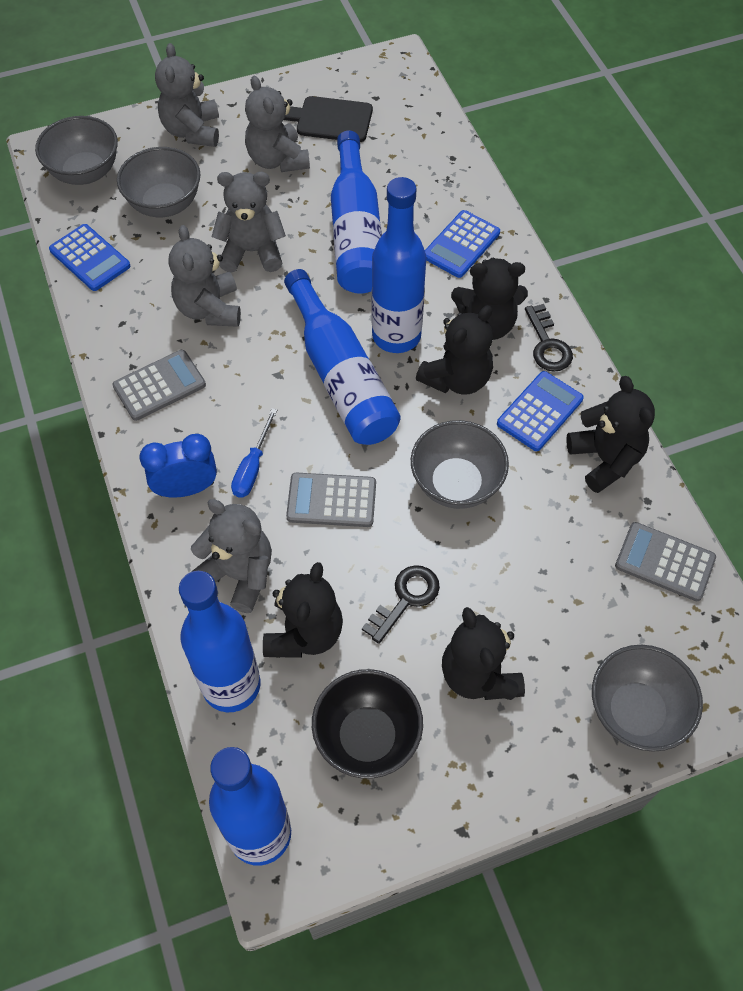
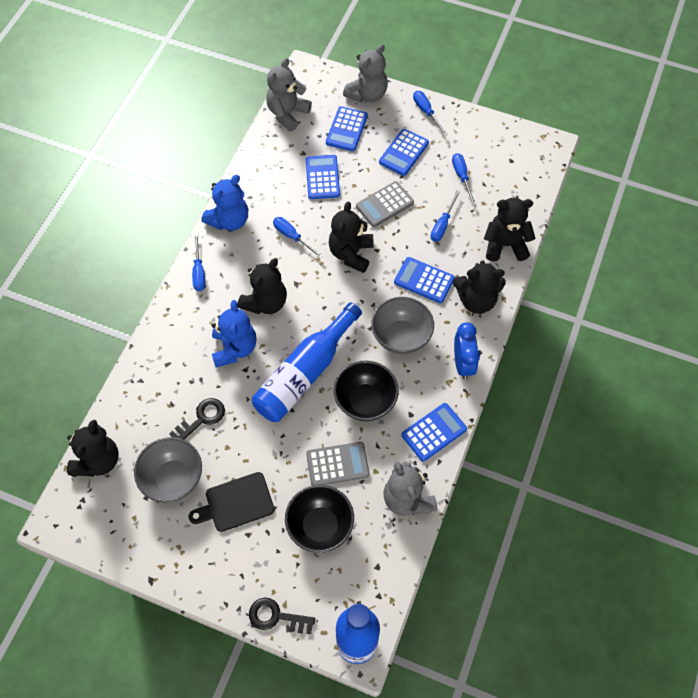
black bowl: 1 -> 2
blue bottle: 5 -> 2
blue calculator: 3 -> 5
blue screwdriver: 1 -> 5
blue teddy bear: 0 -> 2
grey bowl: 4 -> 2
grey calculator: 3 -> 2
grey teddy bear: 5 -> 3

